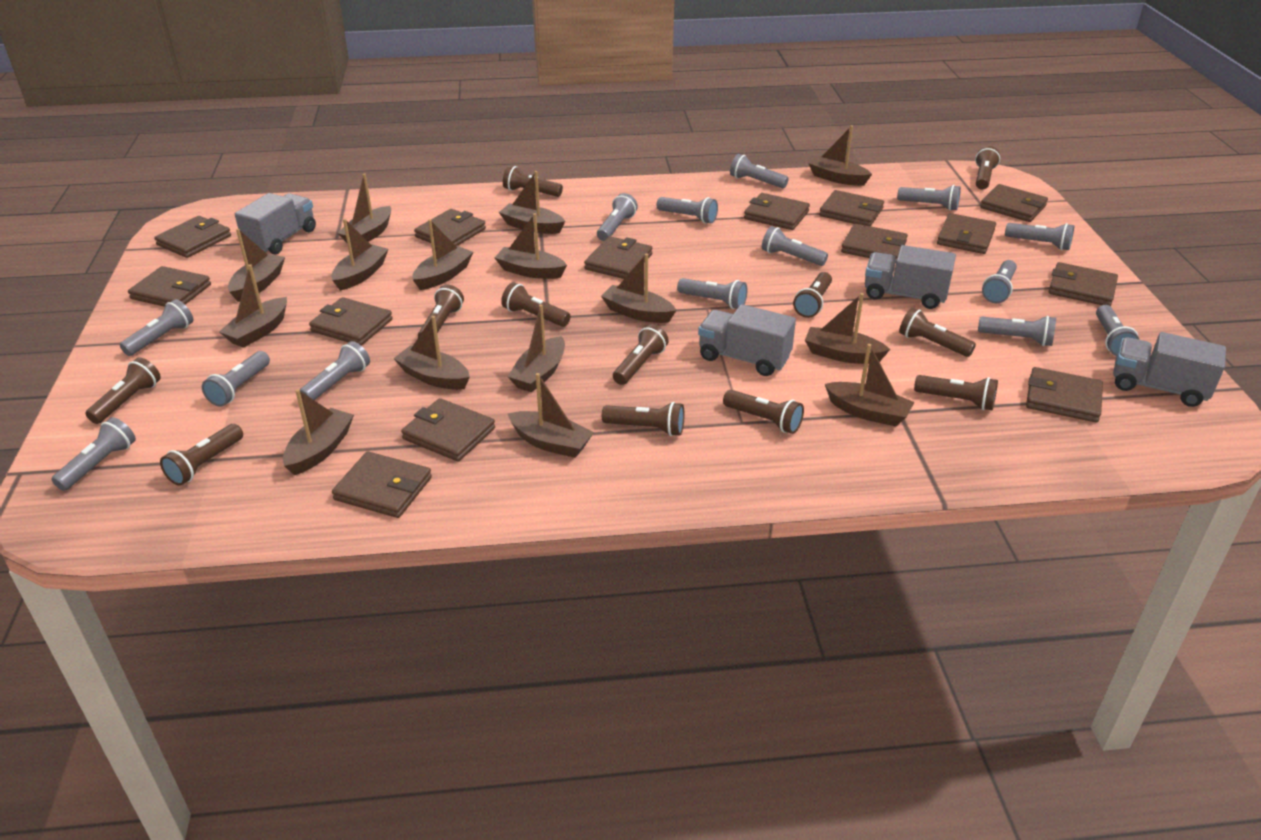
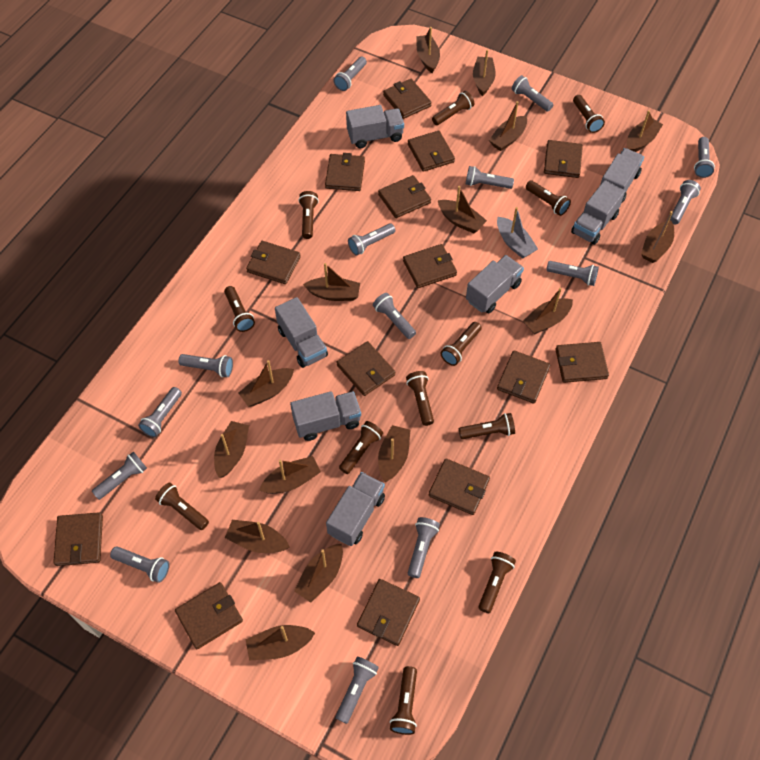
grey boat: 0 -> 1
grey truck: 4 -> 7

